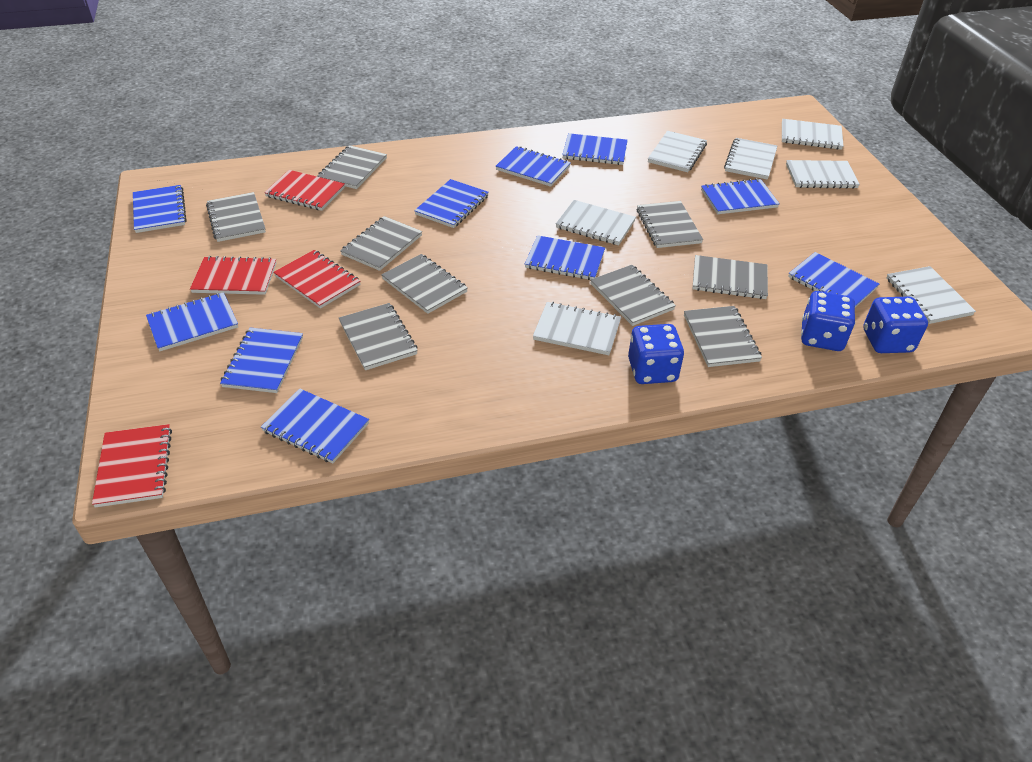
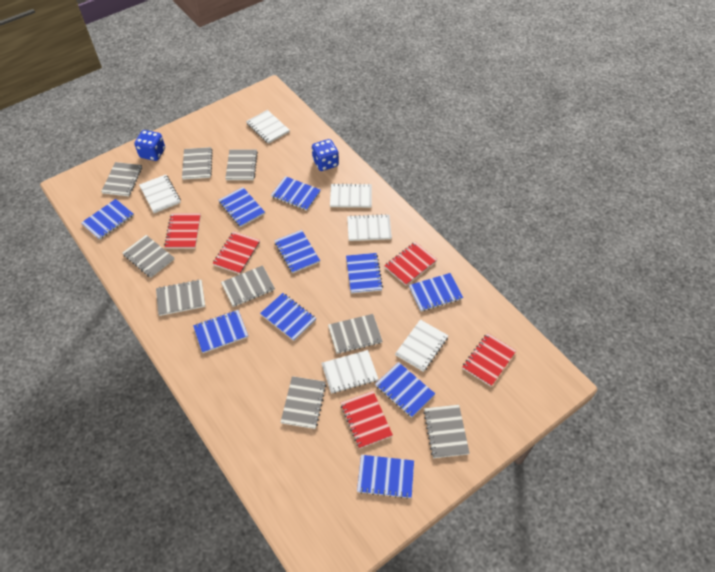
blue dice: 3 -> 2
red notebook: 4 -> 5
white notebook: 7 -> 6

